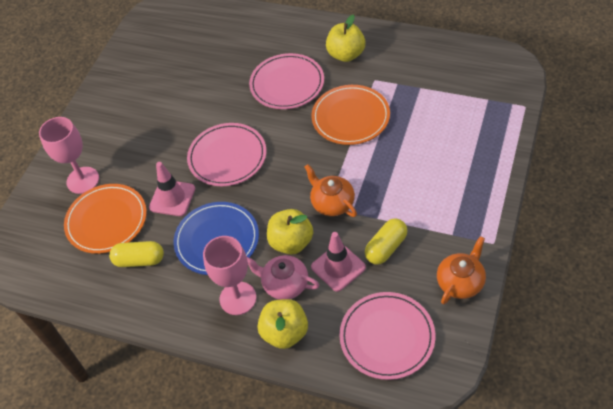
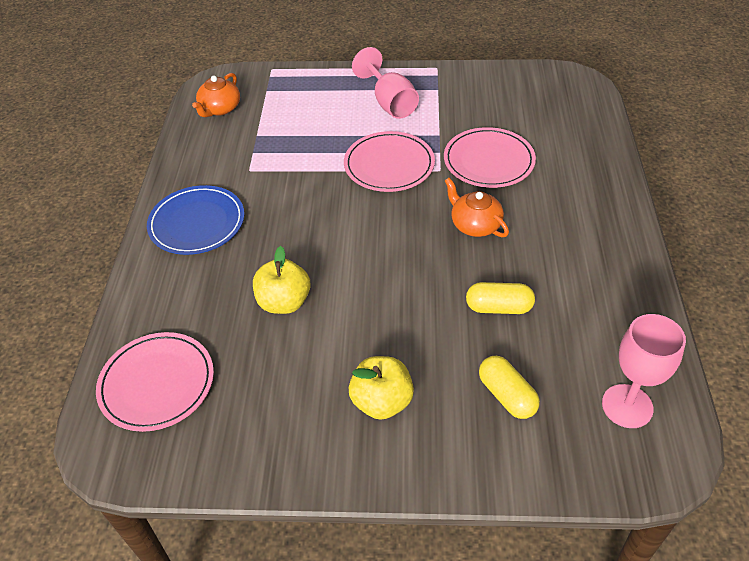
orange plate: 2 -> 0
pink teapot: 1 -> 0
pink traffic cone: 2 -> 0
yellow apple: 3 -> 2

